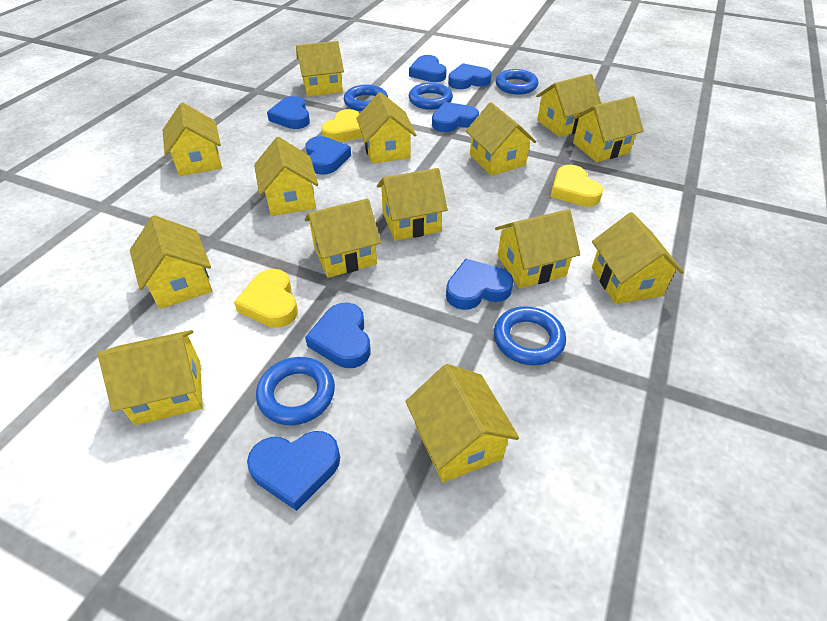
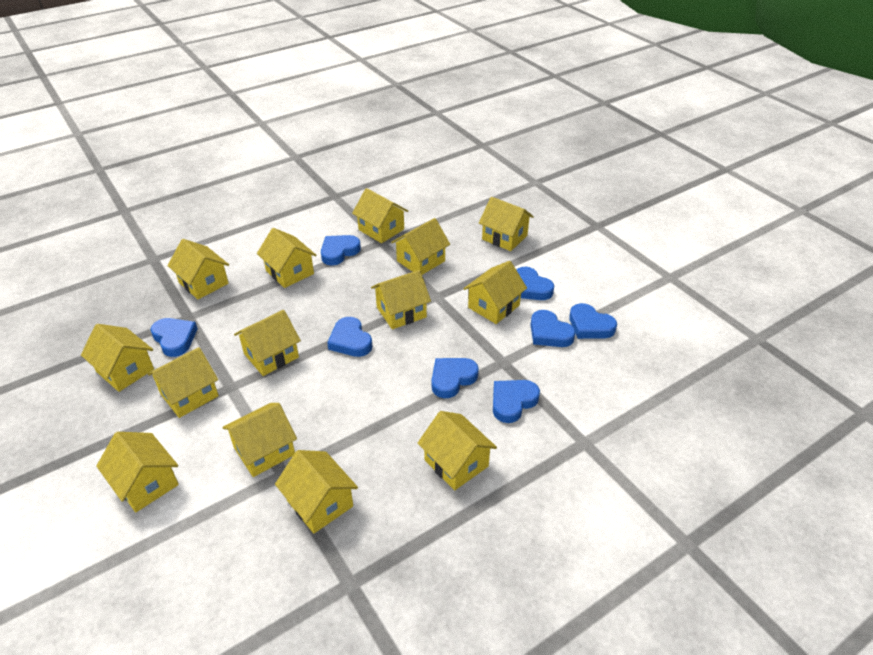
blue ring: 5 -> 0
yellow heart: 3 -> 0

